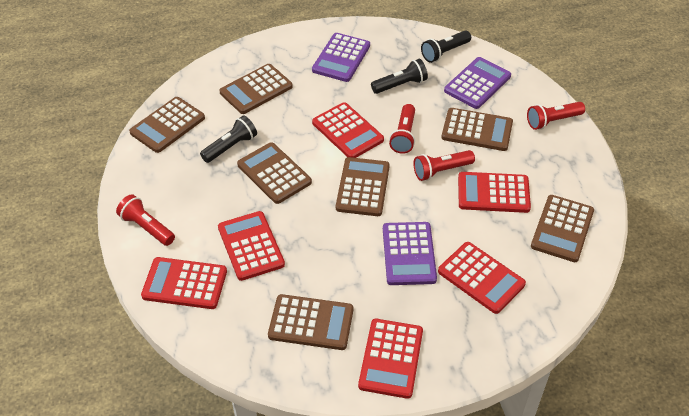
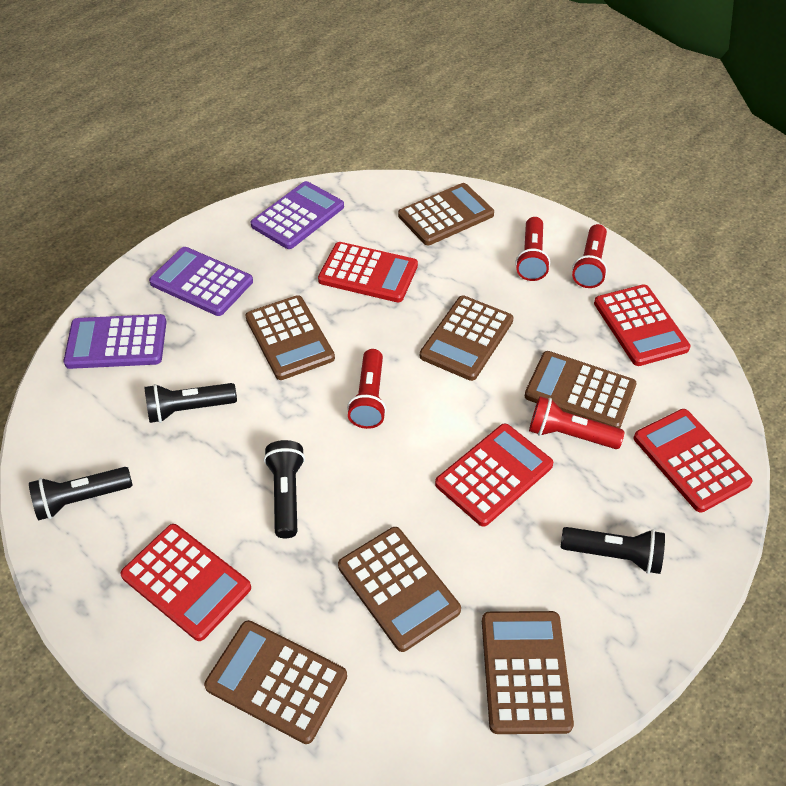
black flashlight: 3 -> 4
red calculator: 6 -> 5

